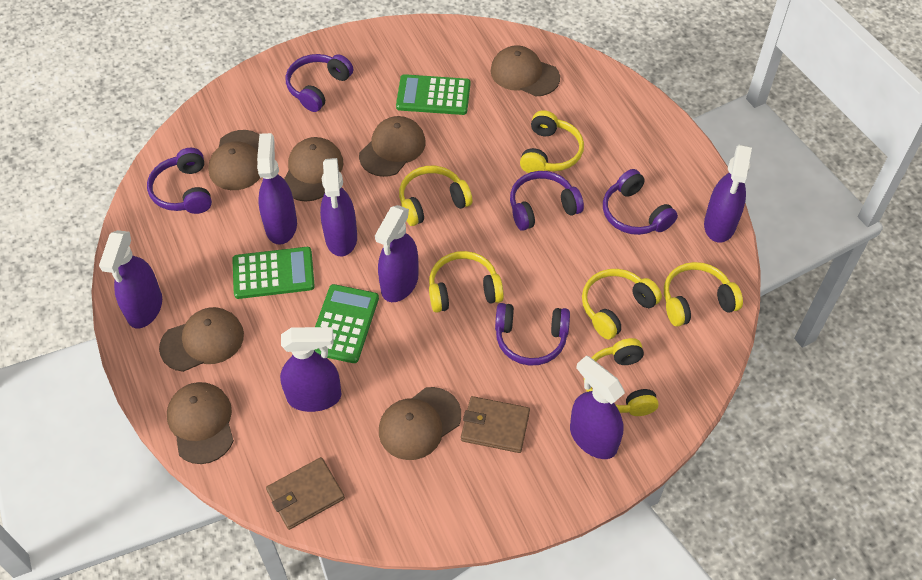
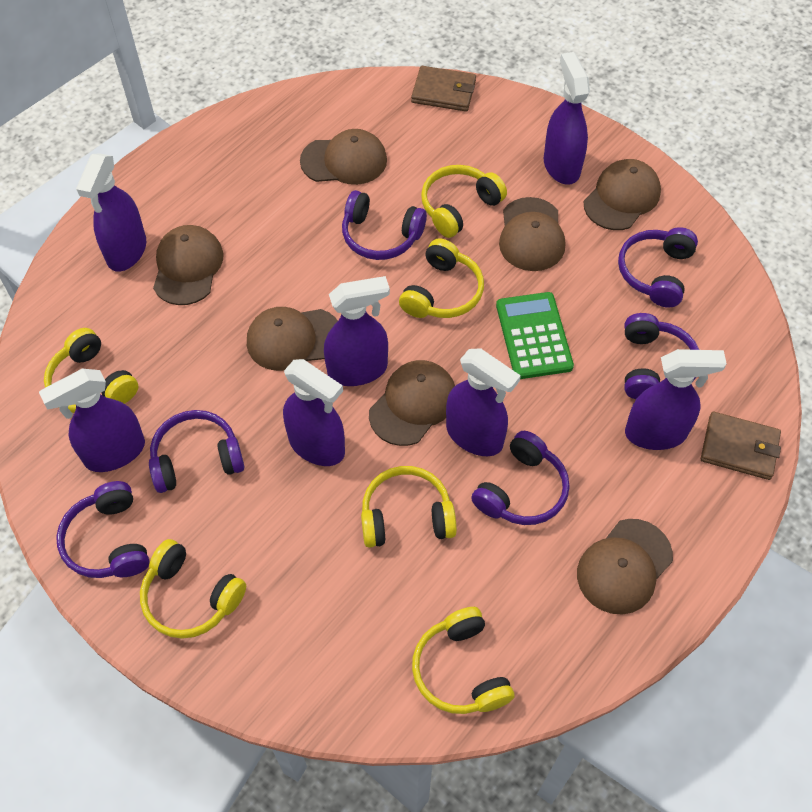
green calculator: 3 -> 1
purple headphones: 5 -> 6

